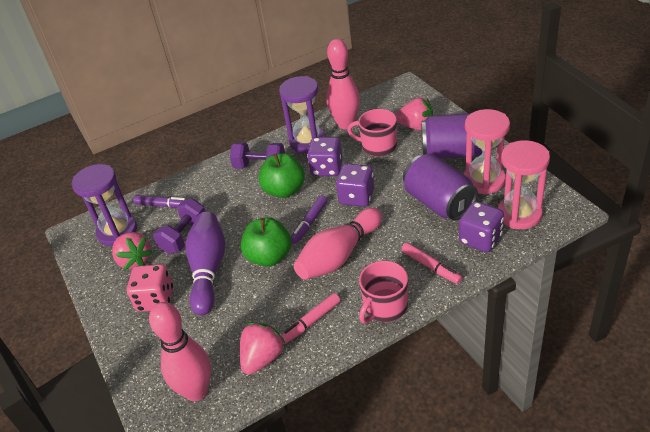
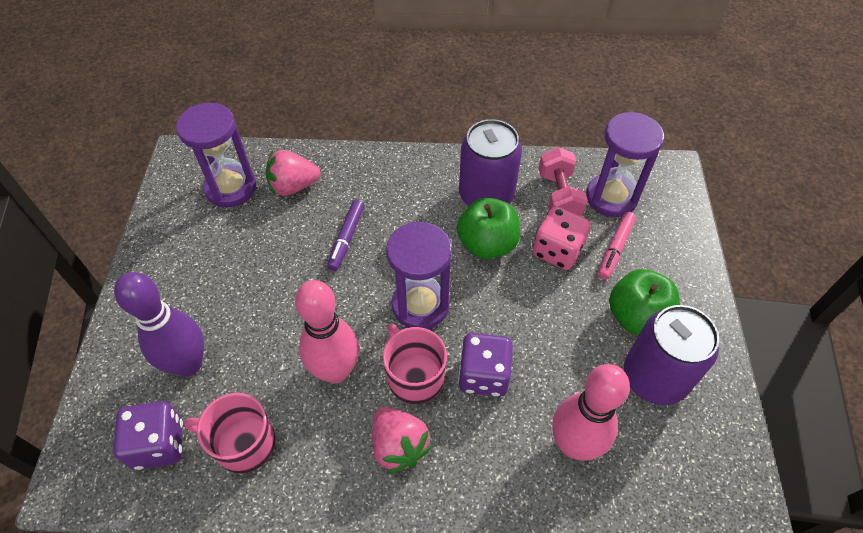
pink bowling pin: 3 -> 2
pink dumbbell: 0 -> 1
pink hourglass: 2 -> 0
pink marker: 2 -> 1
pink strawberry: 3 -> 2
purple dice: 3 -> 2
purple dumbbell: 2 -> 0
purple hourglass: 2 -> 3
purple marker: 2 -> 1

